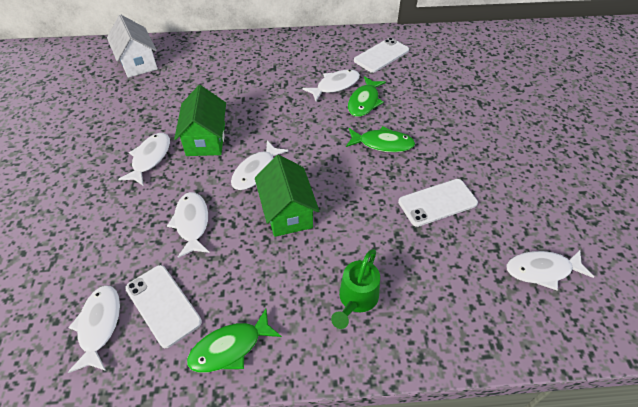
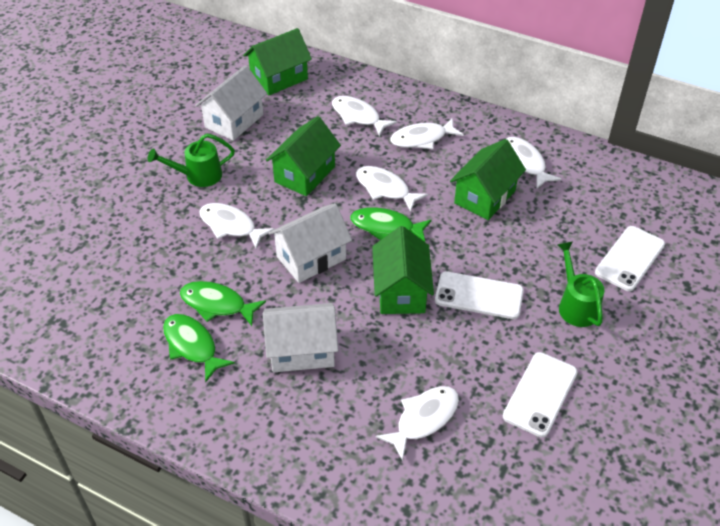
green house: 2 -> 4
green watering can: 1 -> 2
white house: 1 -> 3

